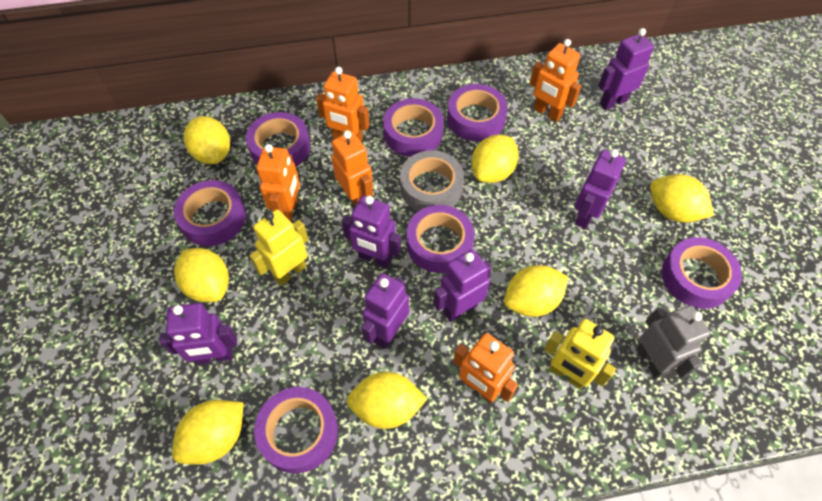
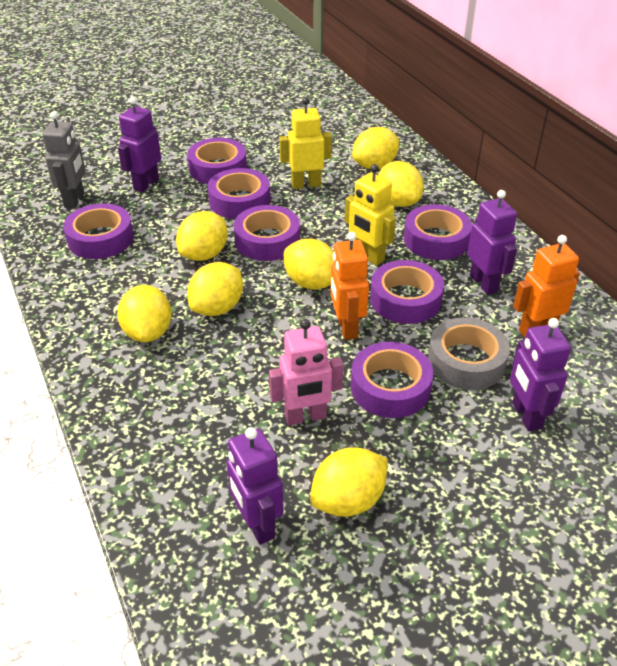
orange robot: 5 -> 2
pink robot: 0 -> 1
purple robot: 6 -> 4

